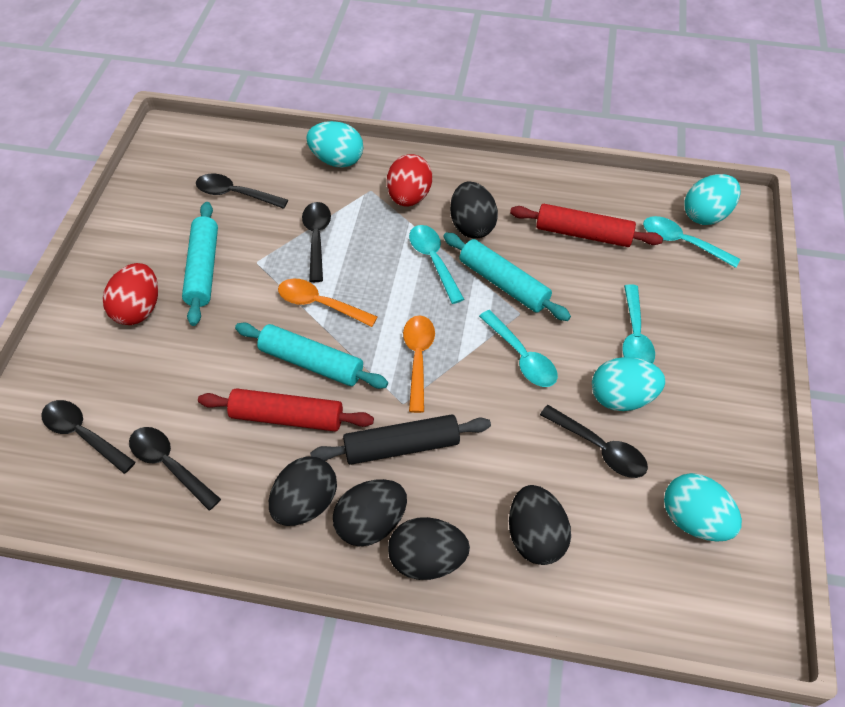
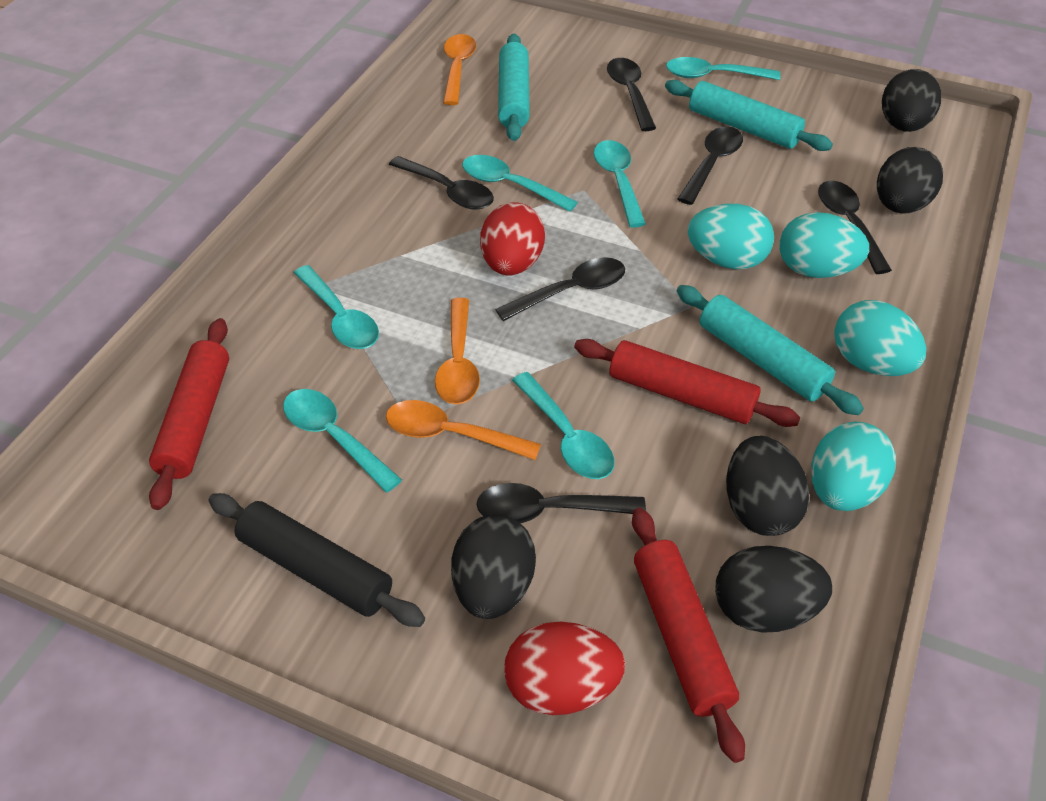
black spoon: 5 -> 6
orange spoon: 2 -> 3
red rolling pin: 2 -> 3
turquoise spoon: 4 -> 6

